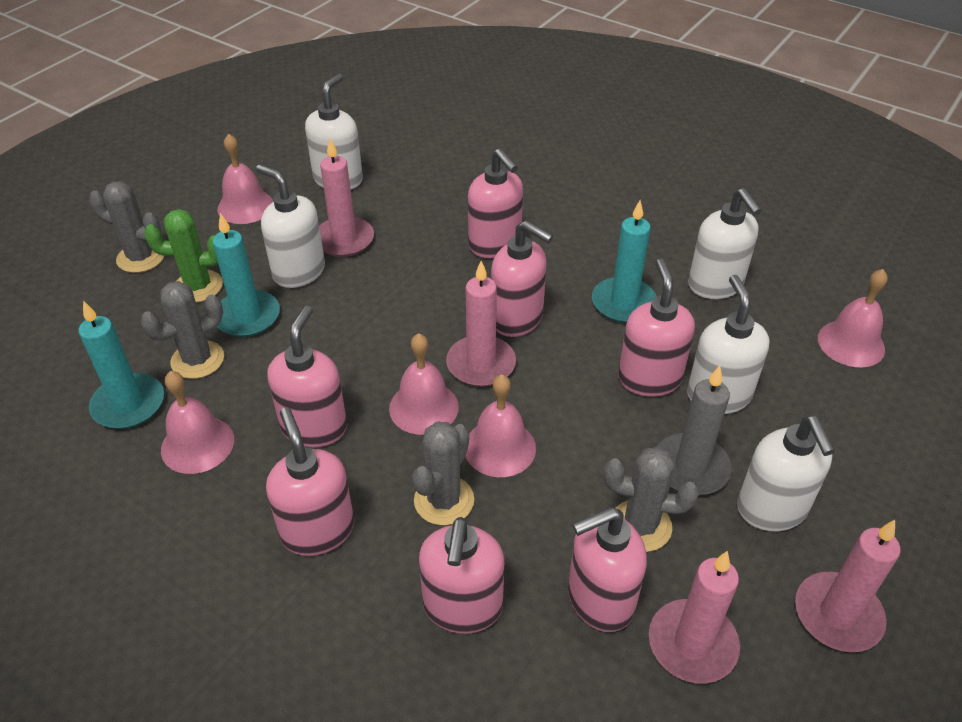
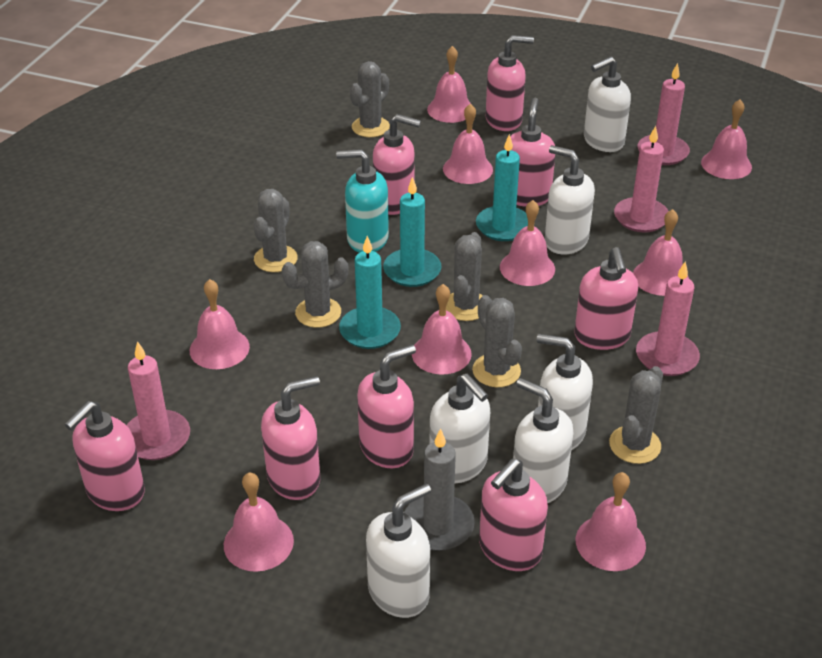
green cactus: 1 -> 0
grey cactus: 4 -> 6
pink bell: 5 -> 9
pink soap dispenser: 7 -> 8
turquoise soap dispenser: 0 -> 1
white soap dispenser: 5 -> 6

